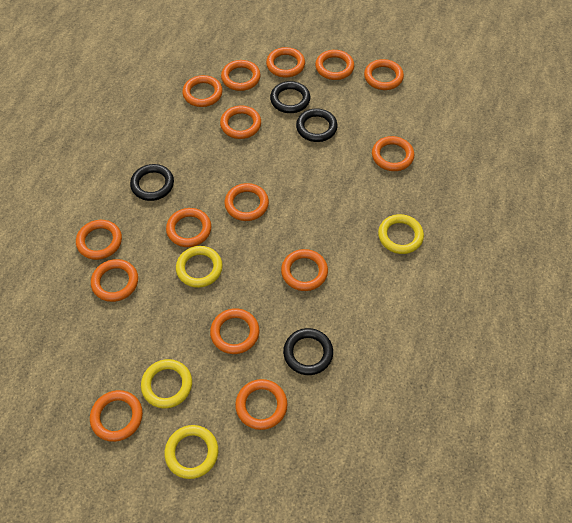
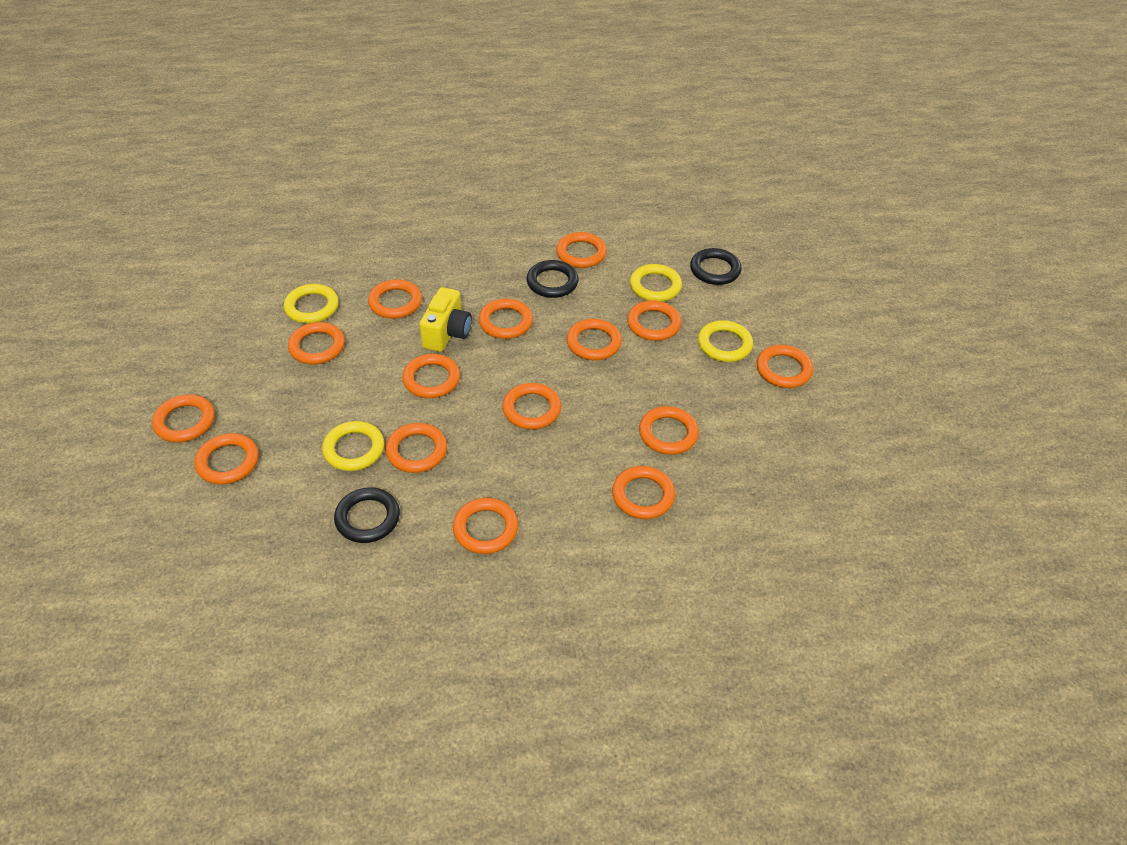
black ring: 4 -> 3
yellow camera: 0 -> 1

